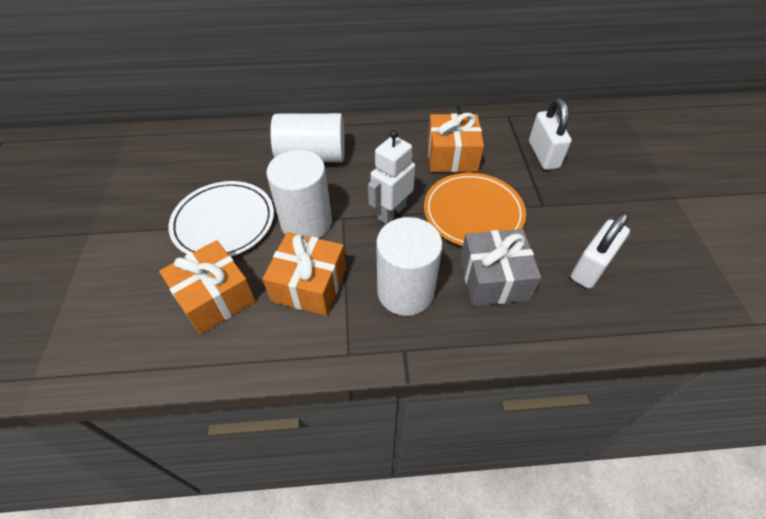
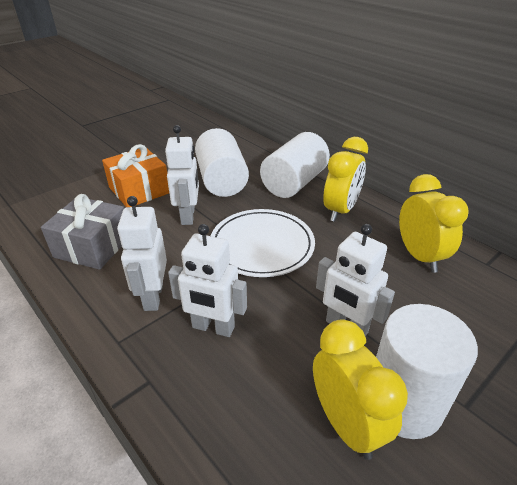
orange gift: 3 -> 1
orange plate: 1 -> 0
white padlock: 2 -> 0
white robot: 1 -> 4
yellow clock: 0 -> 3

